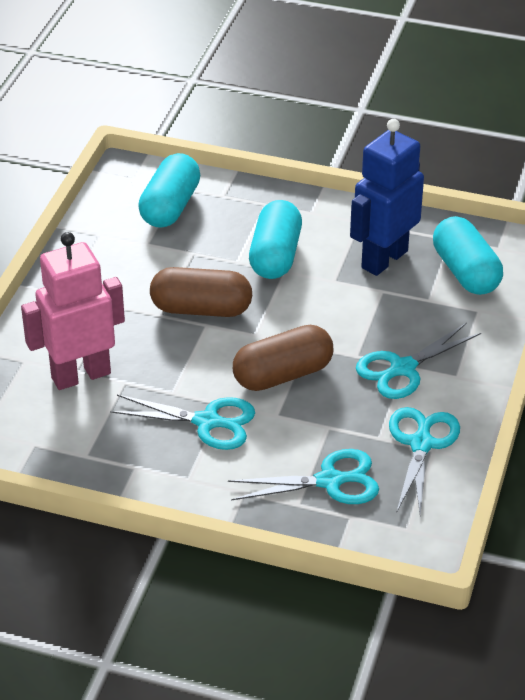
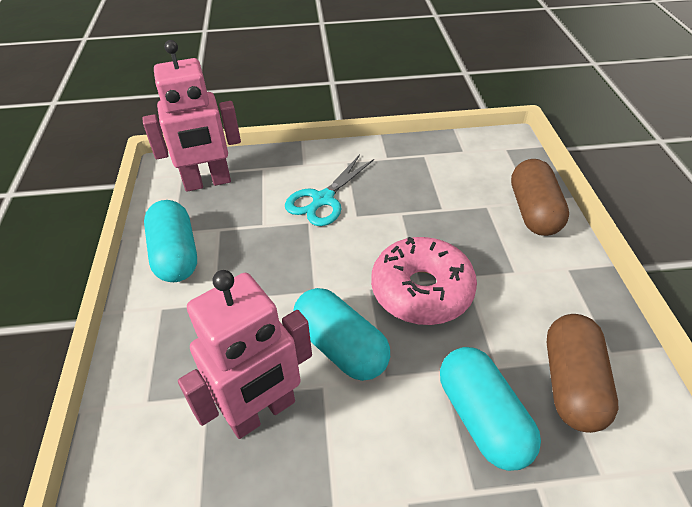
blue robot: 1 -> 0
pink donut: 0 -> 1
pink robot: 1 -> 2
turquoise scissors: 4 -> 1

